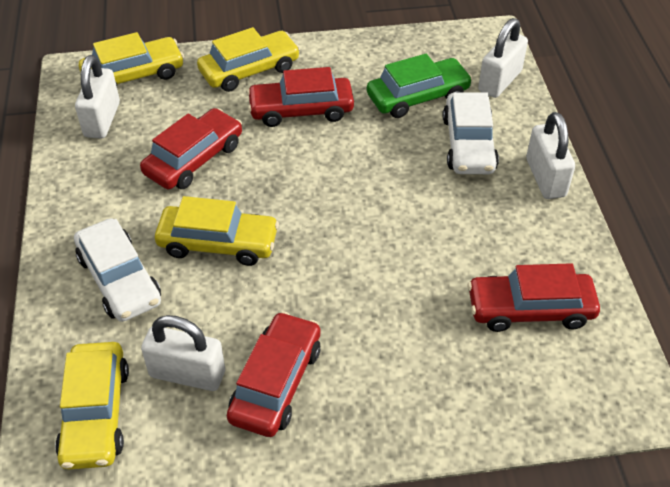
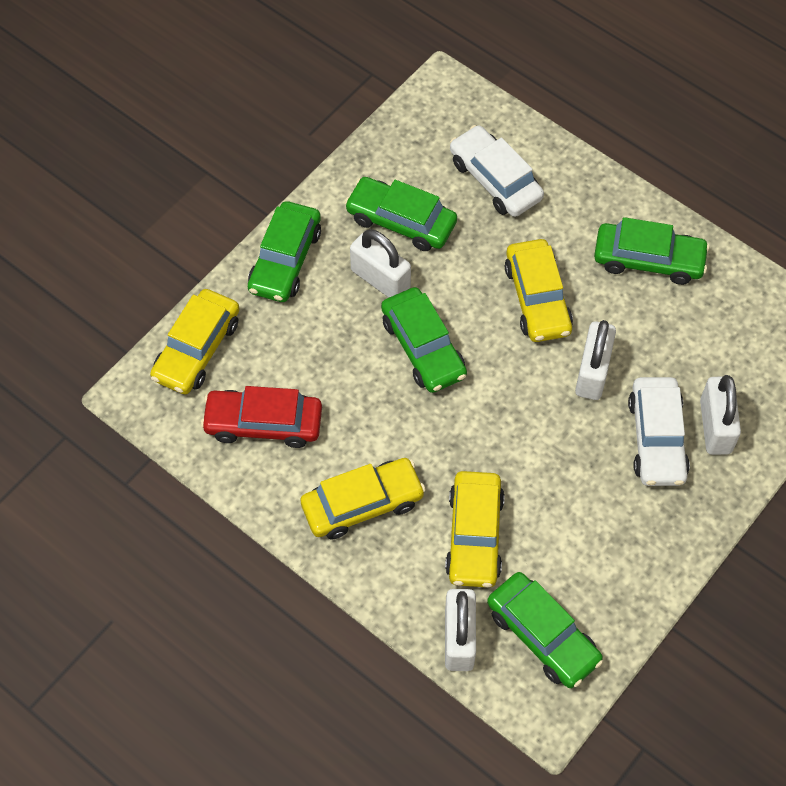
green car: 1 -> 5
red car: 4 -> 1

